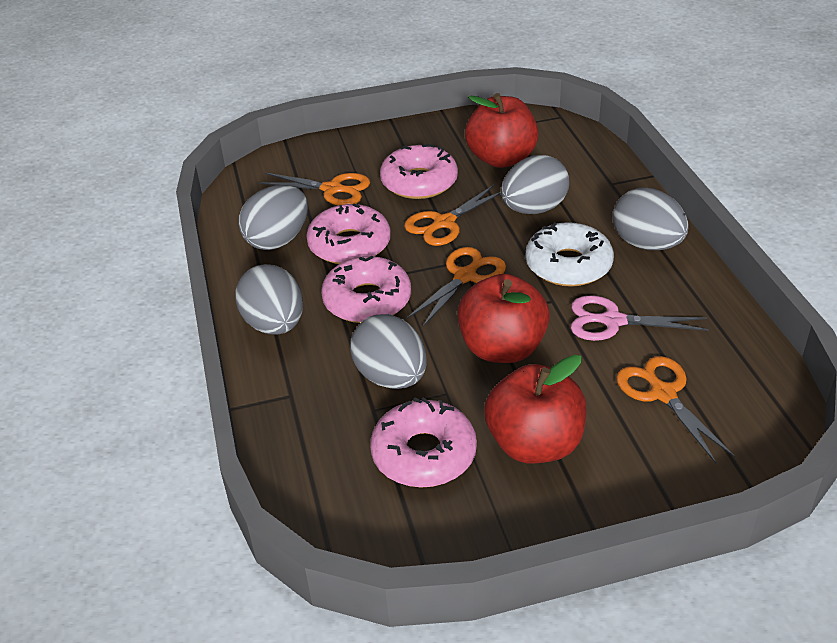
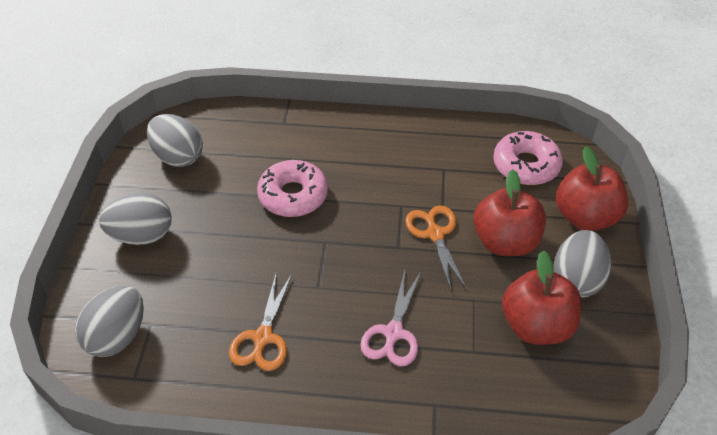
grey egg: 5 -> 4
orange scissors: 4 -> 2
pink donut: 4 -> 2
white donut: 1 -> 0

